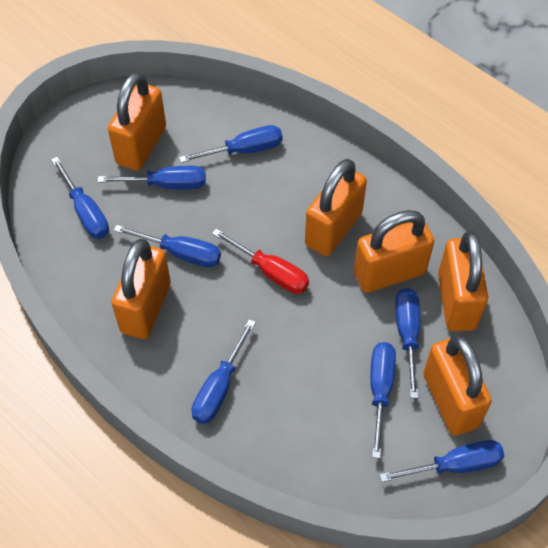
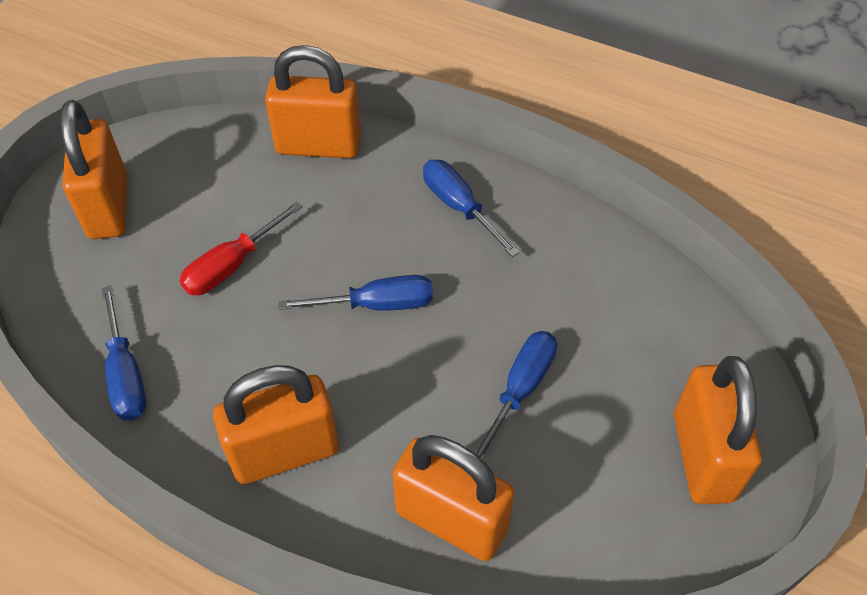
blue screwdriver: 8 -> 4
orange padlock: 6 -> 5

